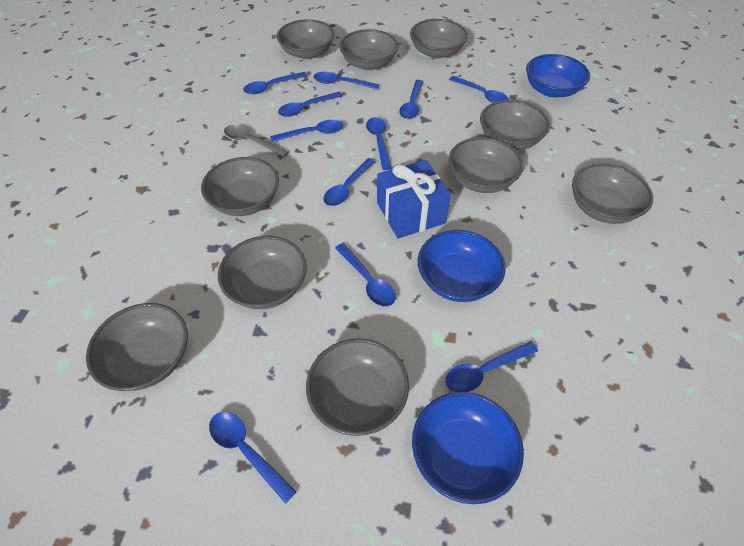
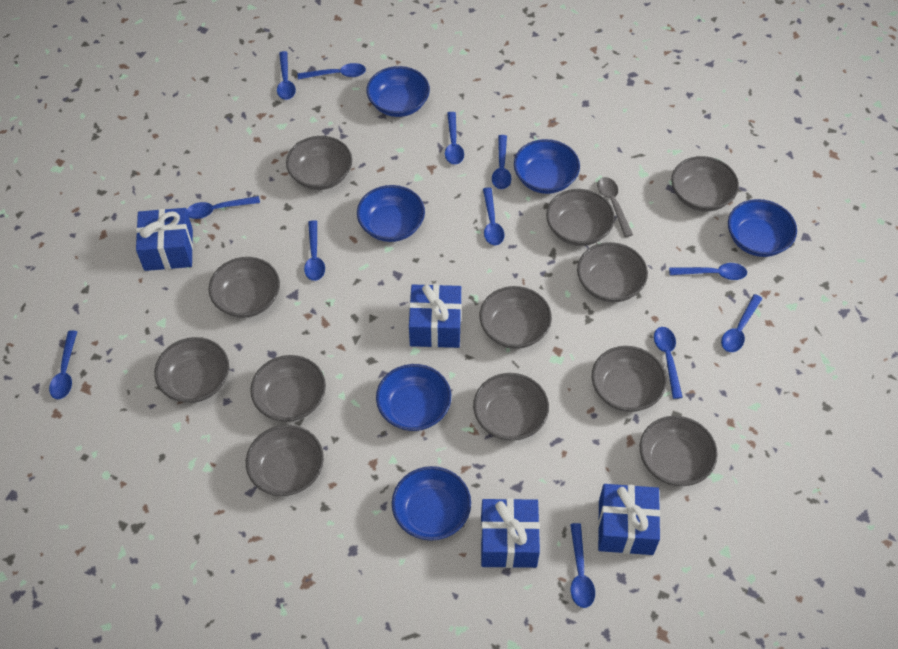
blue bowl: 3 -> 6
blue gift: 1 -> 4
blue spoon: 11 -> 12
grey bowl: 10 -> 12

